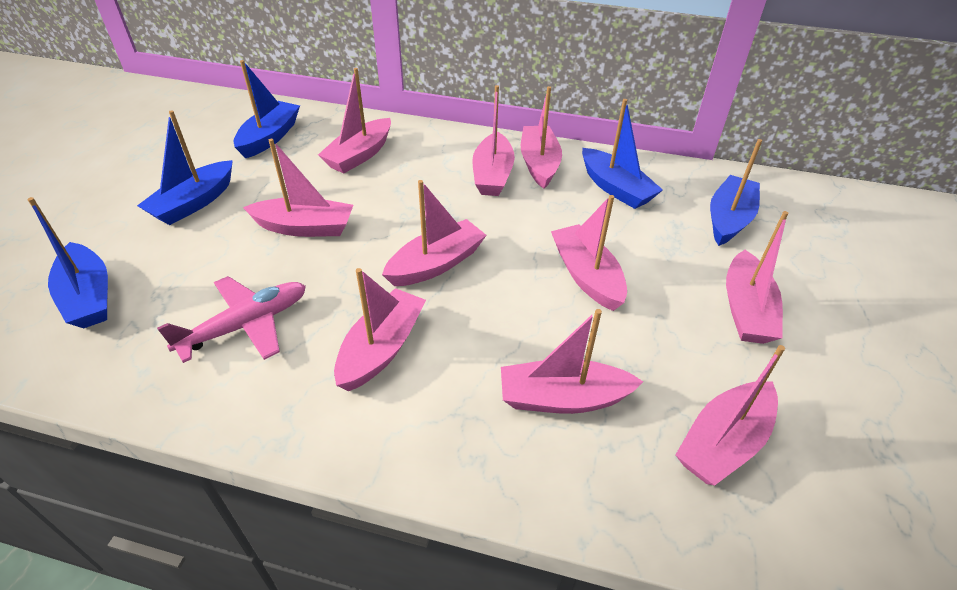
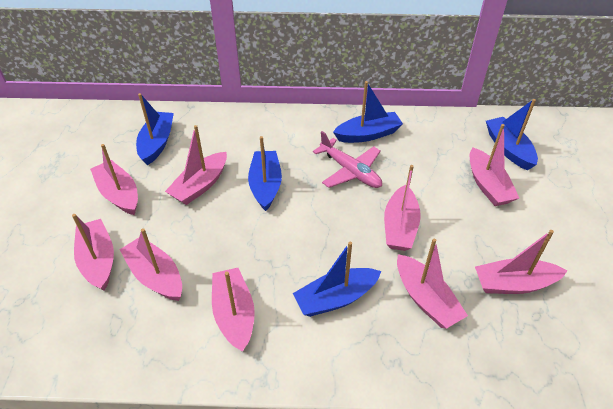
pink boat: 10 -> 9

